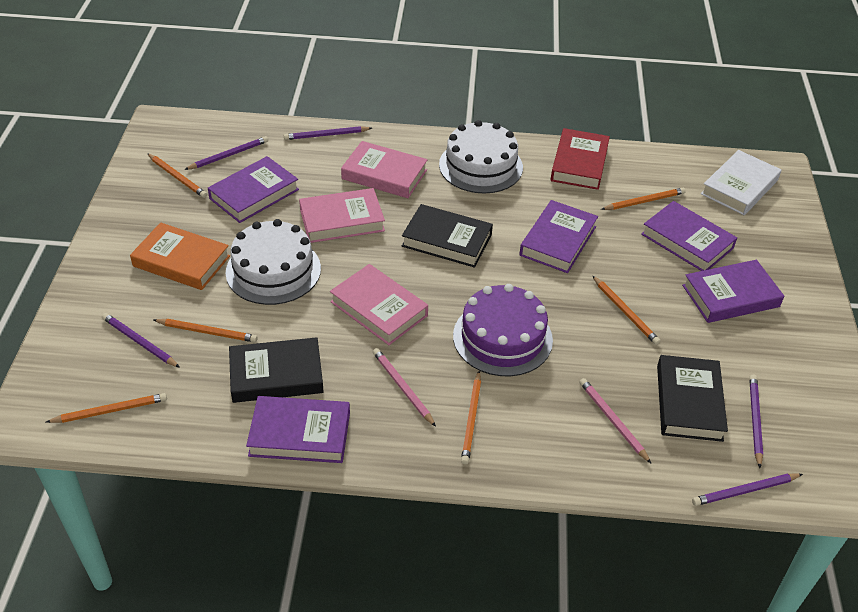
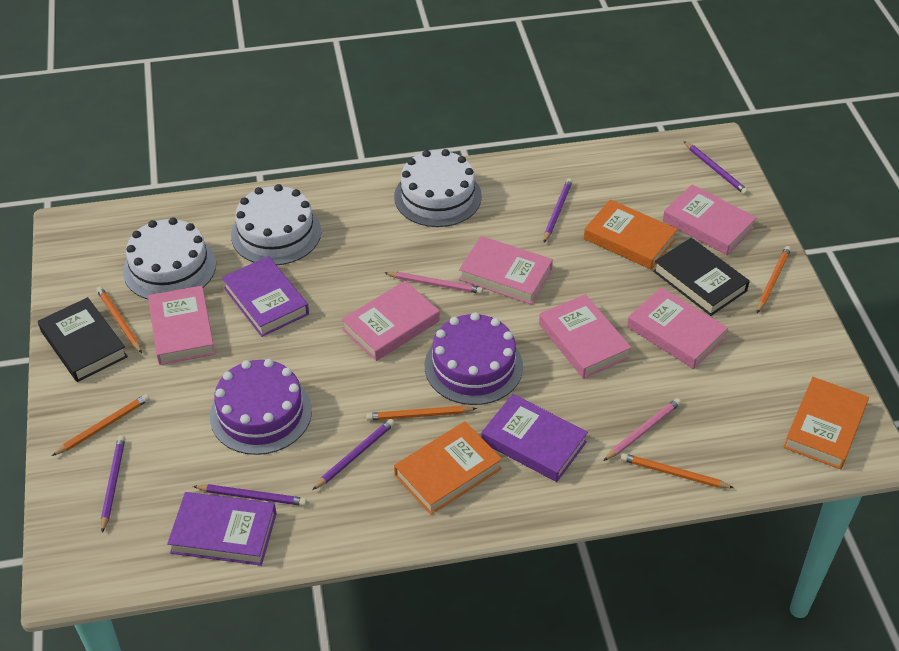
black book: 3 -> 2
orange book: 1 -> 3
orange pencil: 6 -> 5
pink book: 3 -> 6
purple book: 5 -> 3
purple cake: 1 -> 2
red book: 1 -> 0
white book: 1 -> 0
white cake: 2 -> 3

